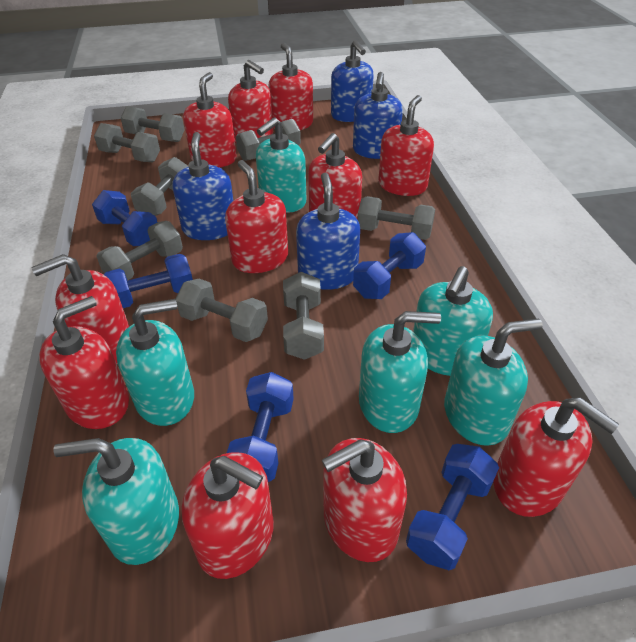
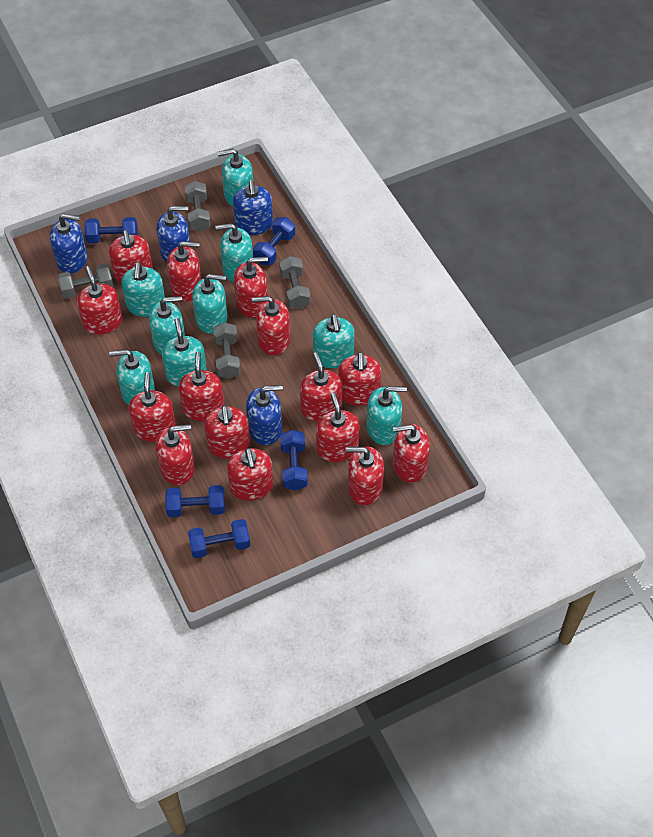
grey dumbbell: 8 -> 4
red soap dispenser: 11 -> 15
turquoise soap dispenser: 6 -> 9

